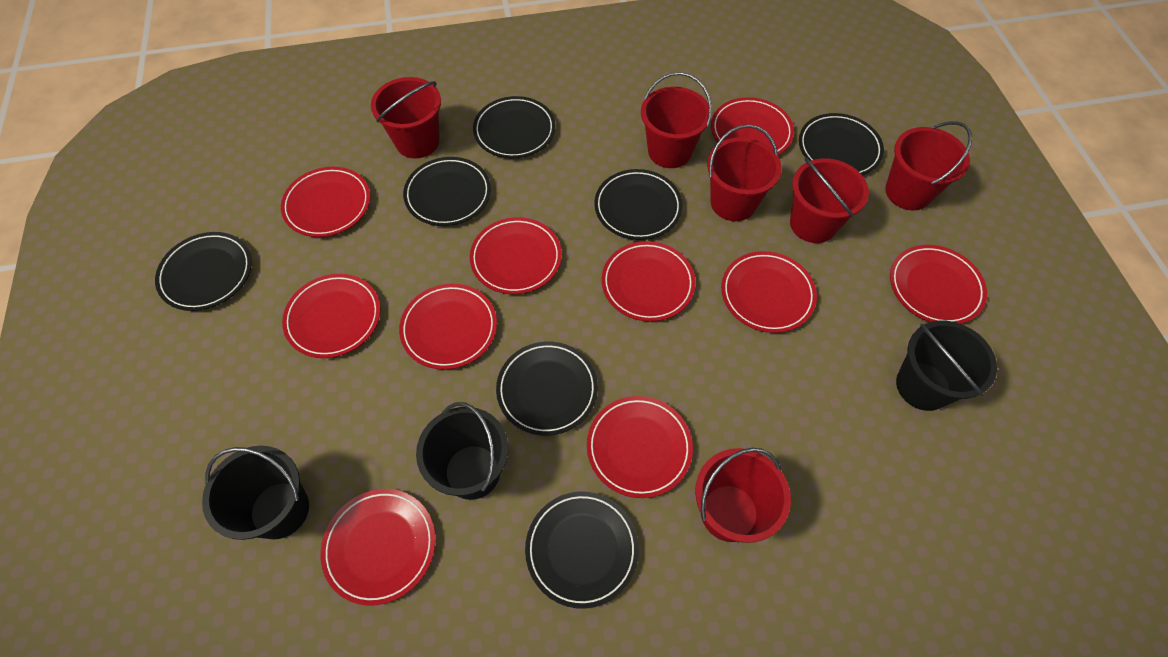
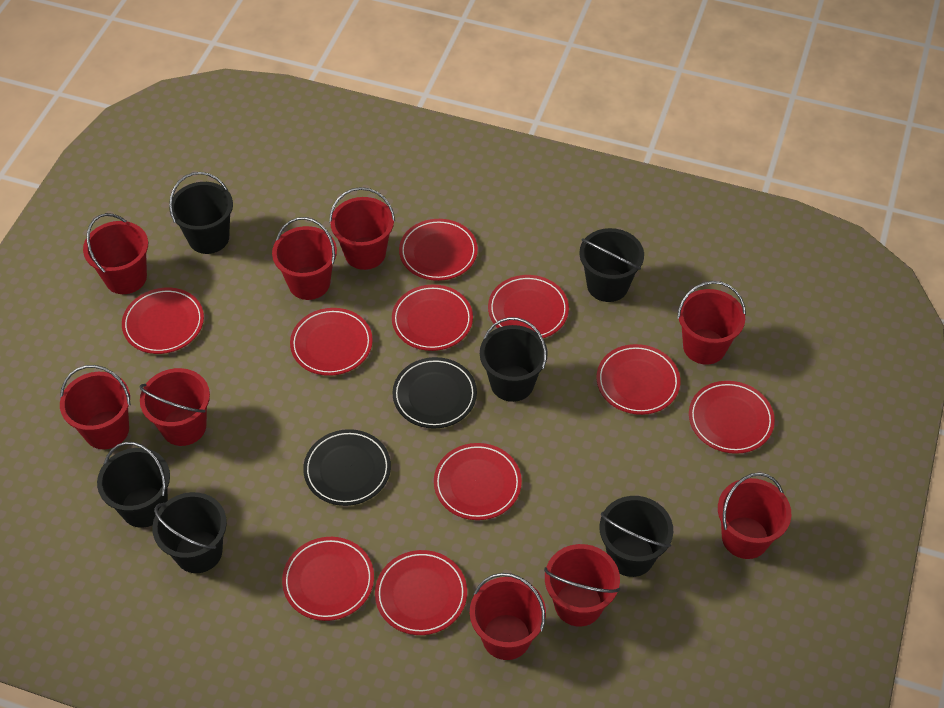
black bucket: 3 -> 6
black plate: 7 -> 2
red bucket: 6 -> 9

